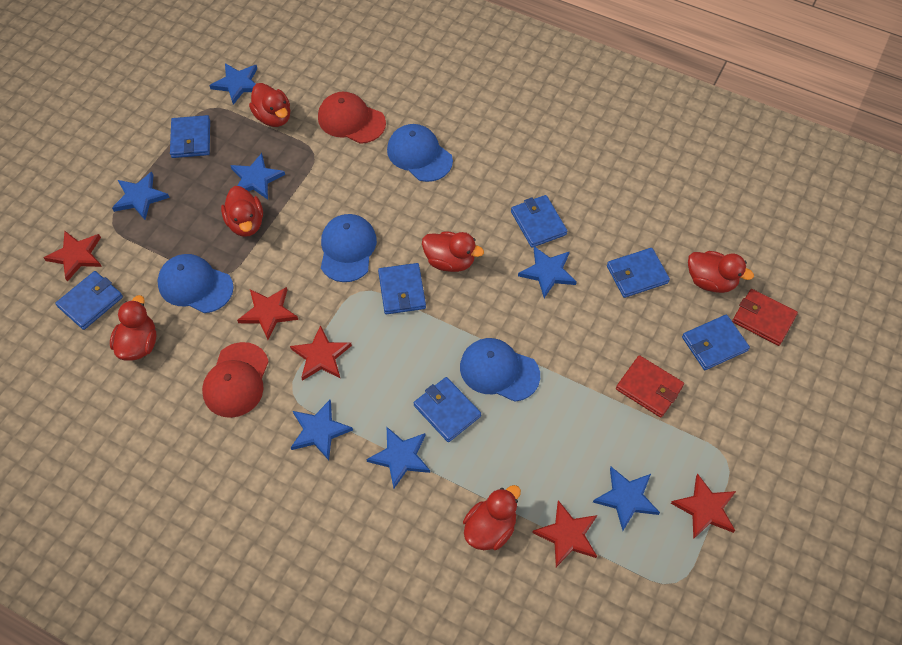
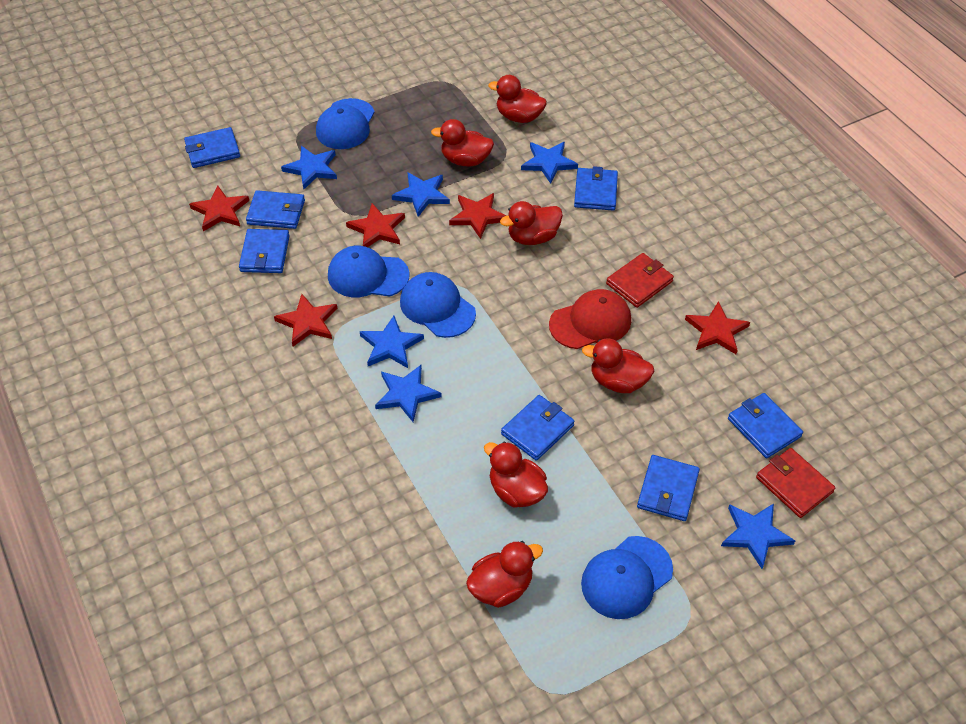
blue star: 7 -> 6
red cap: 2 -> 1

